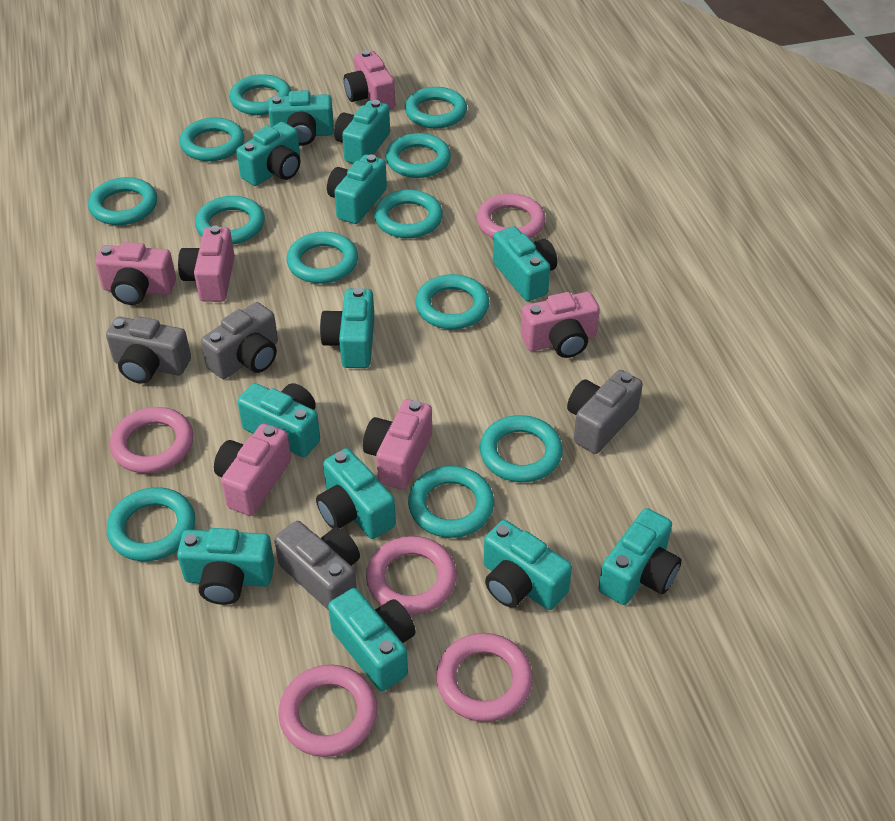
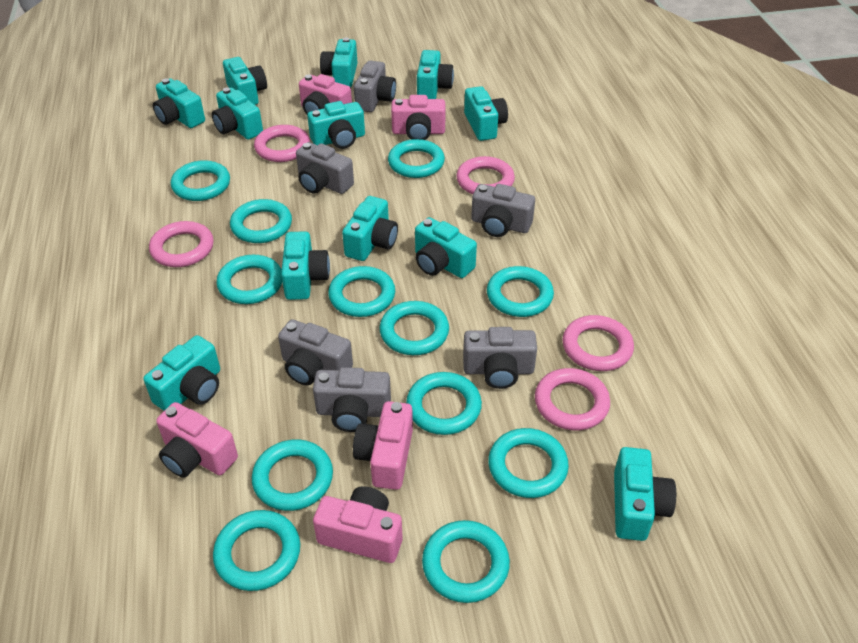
grey camera: 4 -> 6
pink camera: 6 -> 5

